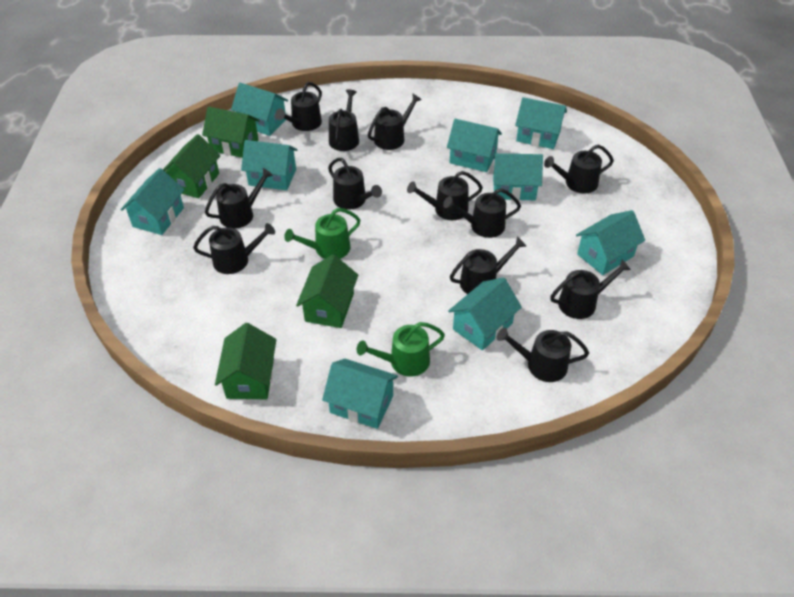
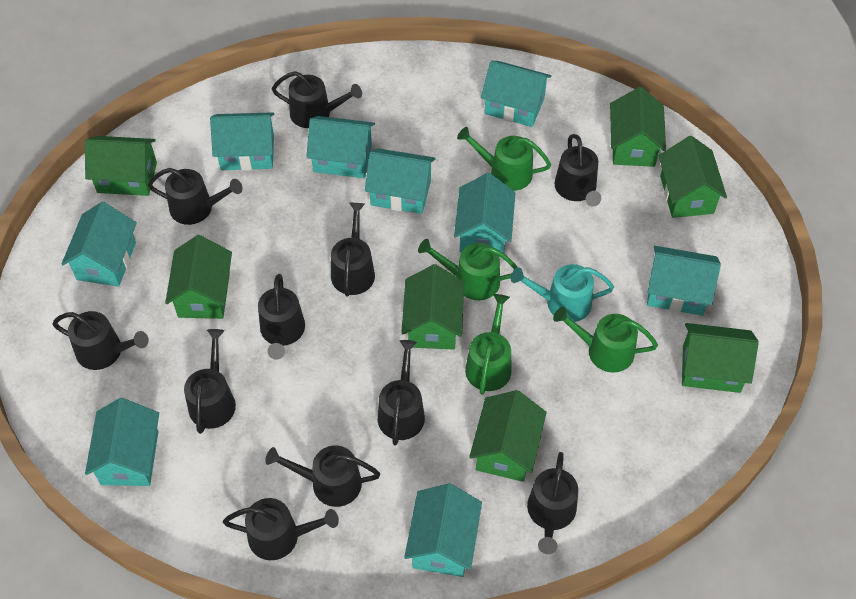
black watering can: 12 -> 11
green house: 4 -> 7
green watering can: 2 -> 4
turquoise watering can: 0 -> 1

